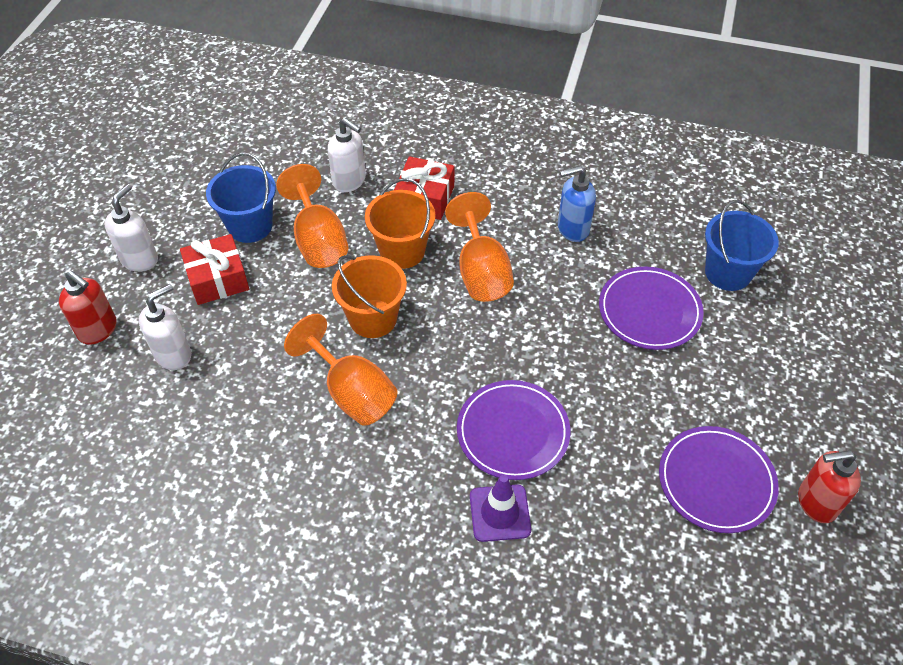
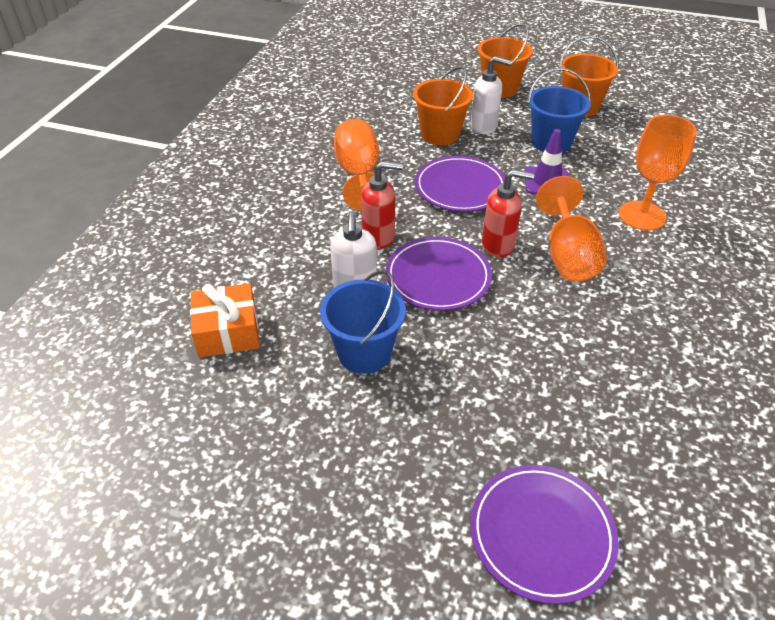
blue soap dispenser: 1 -> 0
orange bucket: 2 -> 3
orange gift: 0 -> 1
red gift: 2 -> 0
white soap dispenser: 3 -> 2

